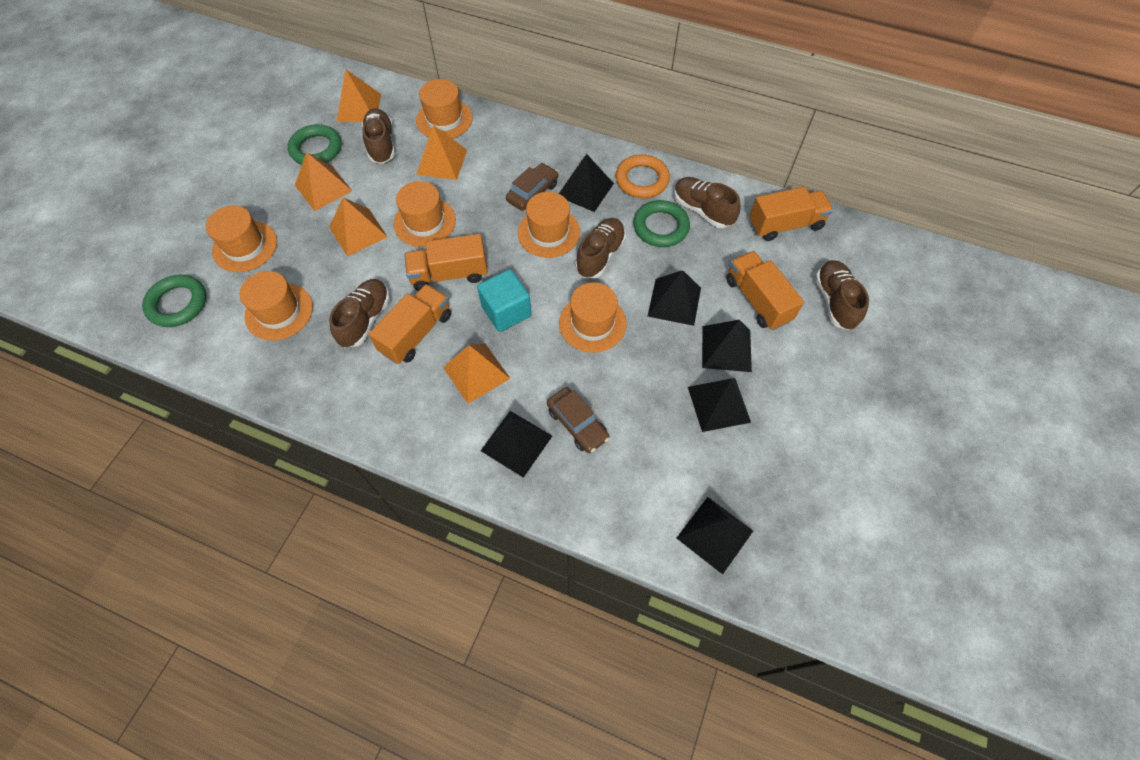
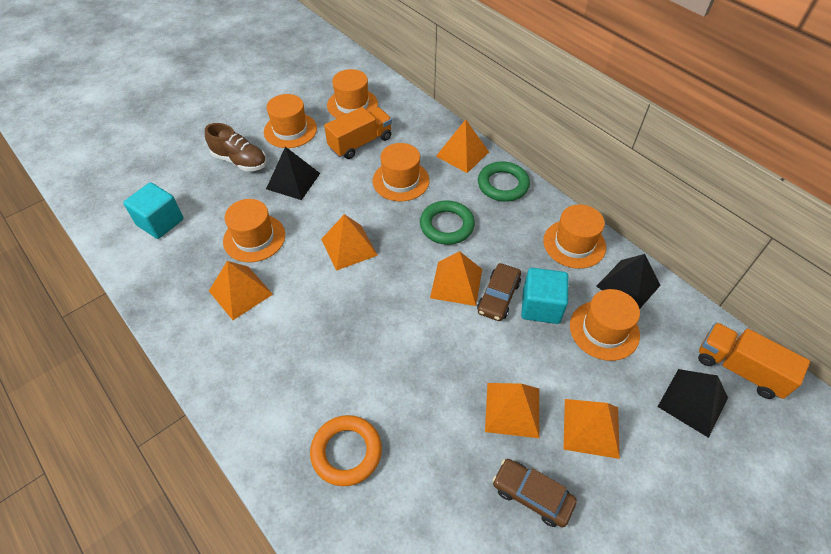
black pyramid: 6 -> 3
brown shoe: 5 -> 1
green ring: 3 -> 2
orange pyramid: 5 -> 6
orange truck: 4 -> 2
turquoise cube: 1 -> 2

